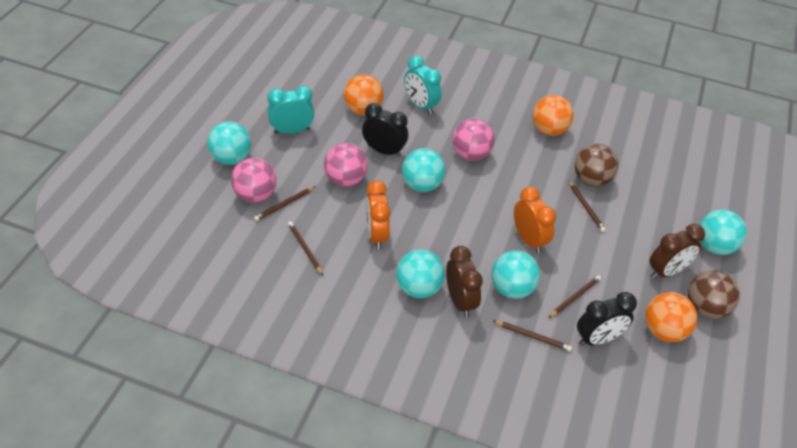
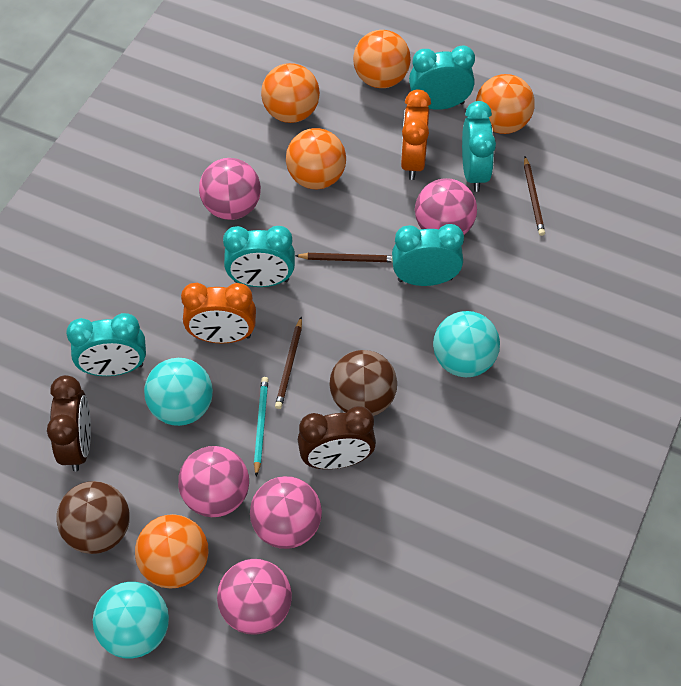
black clock: 2 -> 0
brown pencil: 5 -> 3
orange ball: 3 -> 5
pink ball: 3 -> 5
turquoise ball: 5 -> 3
turquoise clock: 2 -> 5
turquoise pencil: 0 -> 1

